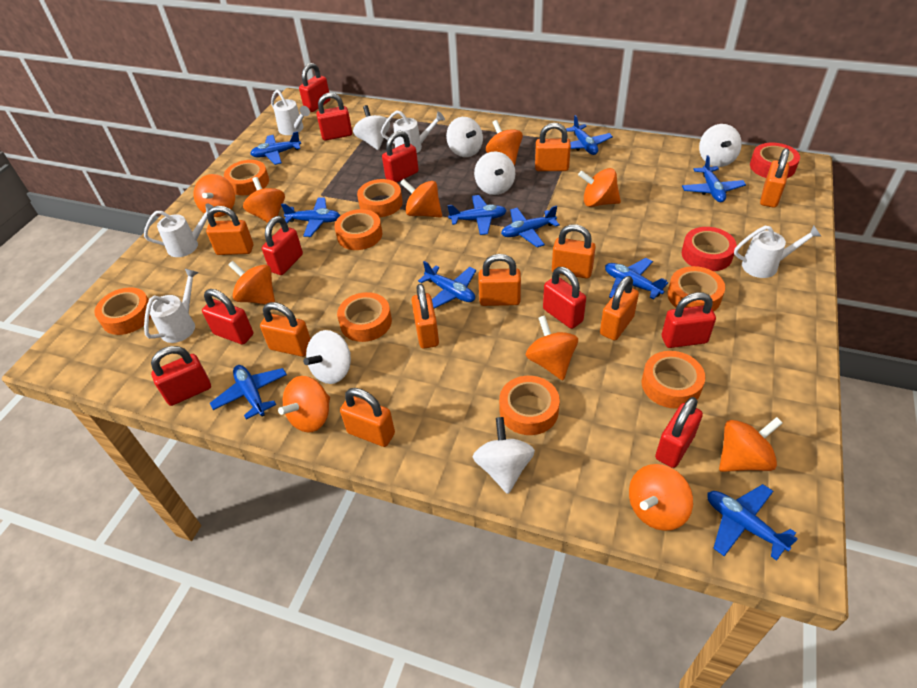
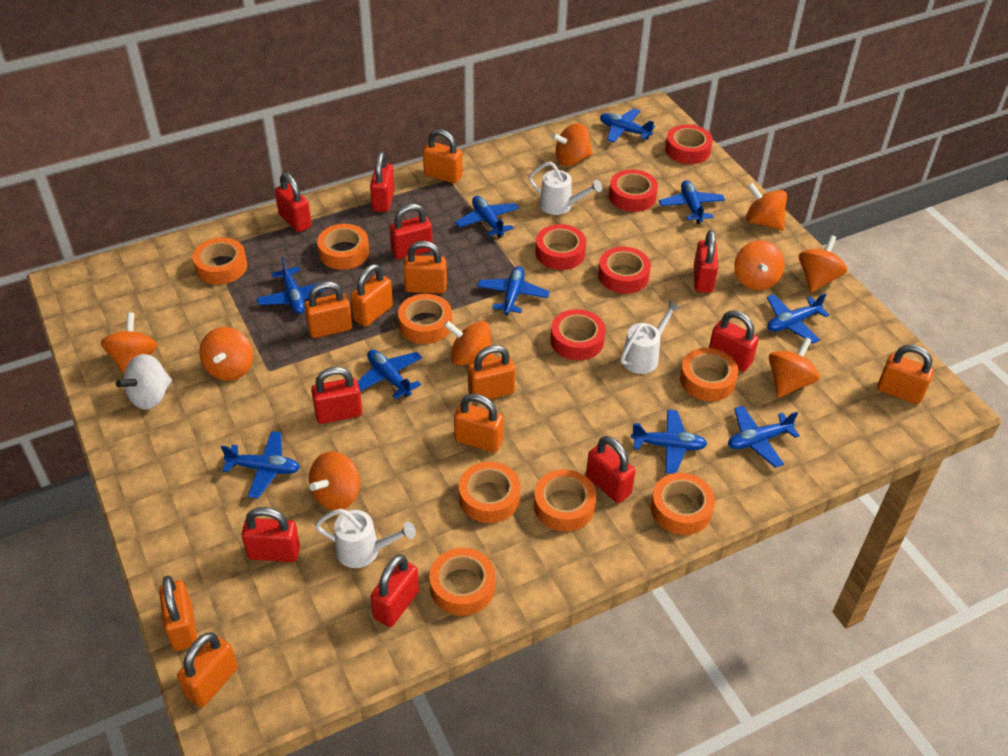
orange spinning top: 10 -> 9
red tape: 2 -> 5
white spinning top: 6 -> 1
white watering can: 5 -> 3

